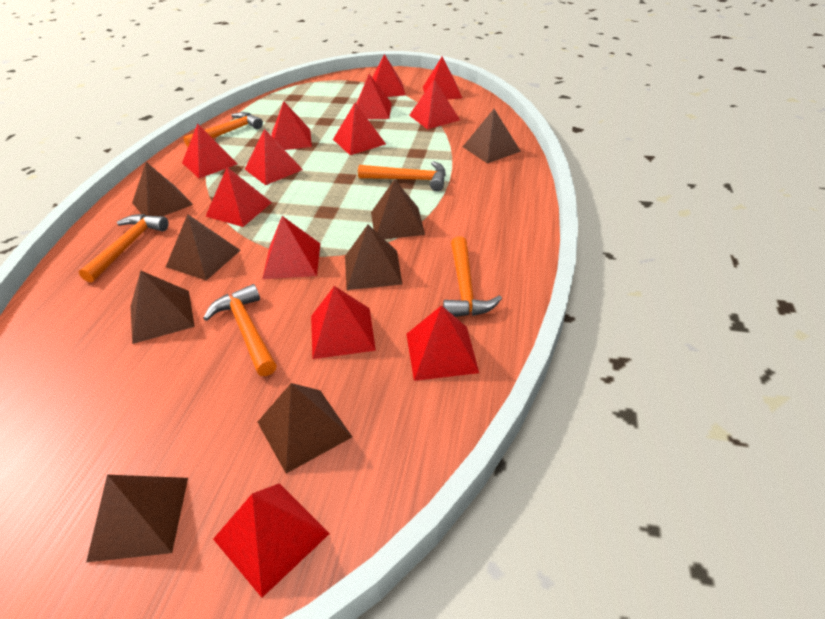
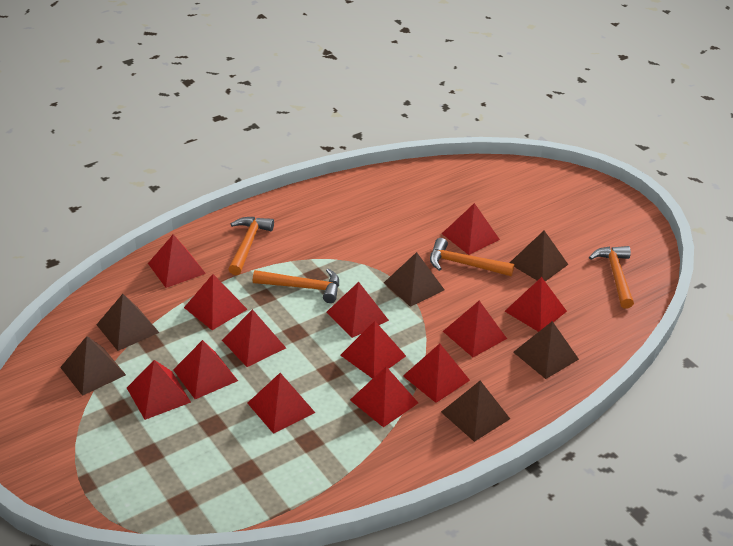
brown pyramid: 8 -> 6
orange hammer: 5 -> 4

